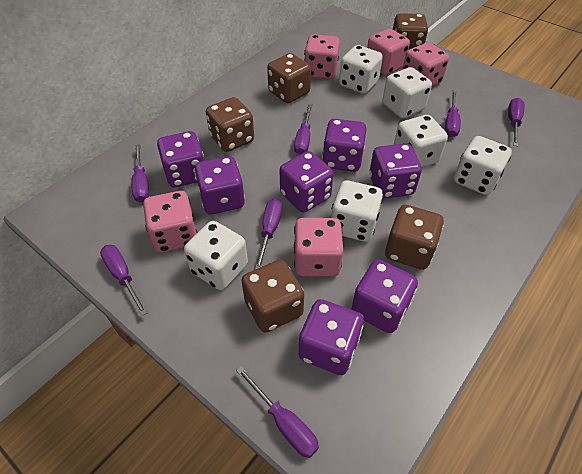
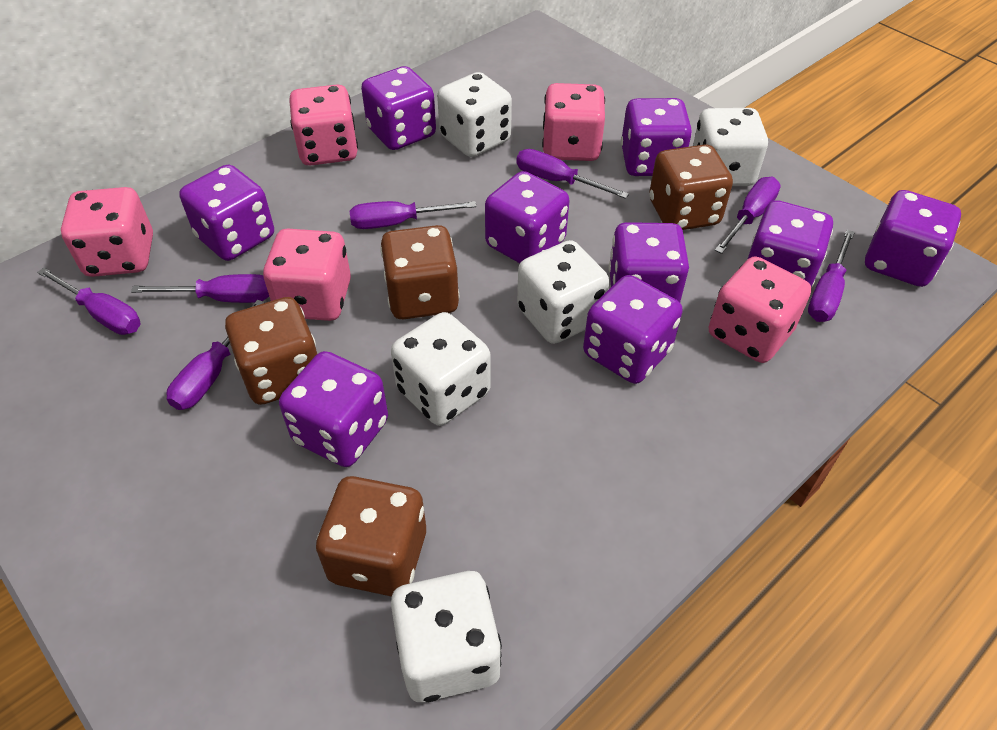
brown dice: 5 -> 4
purple dice: 7 -> 9
white dice: 6 -> 5

